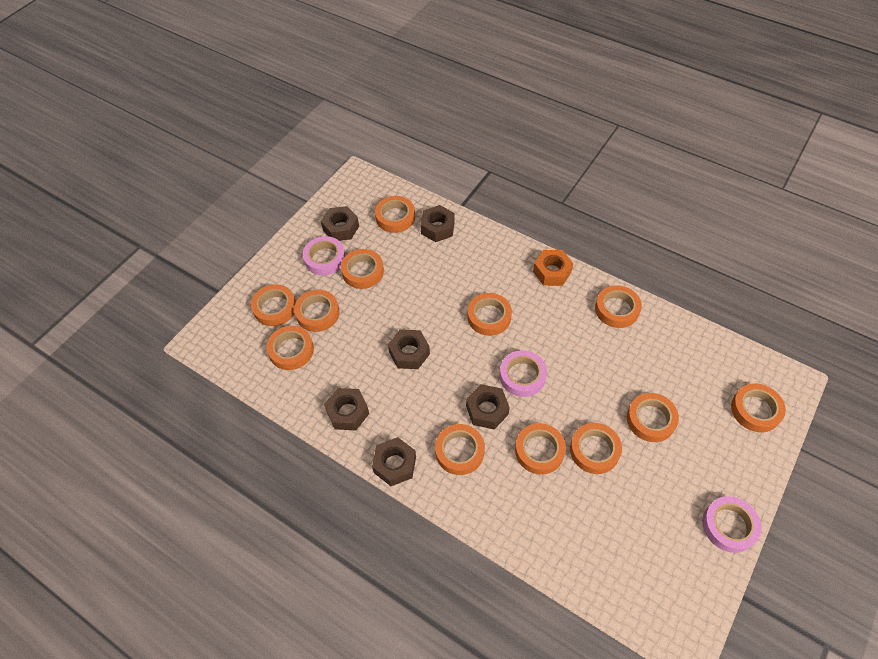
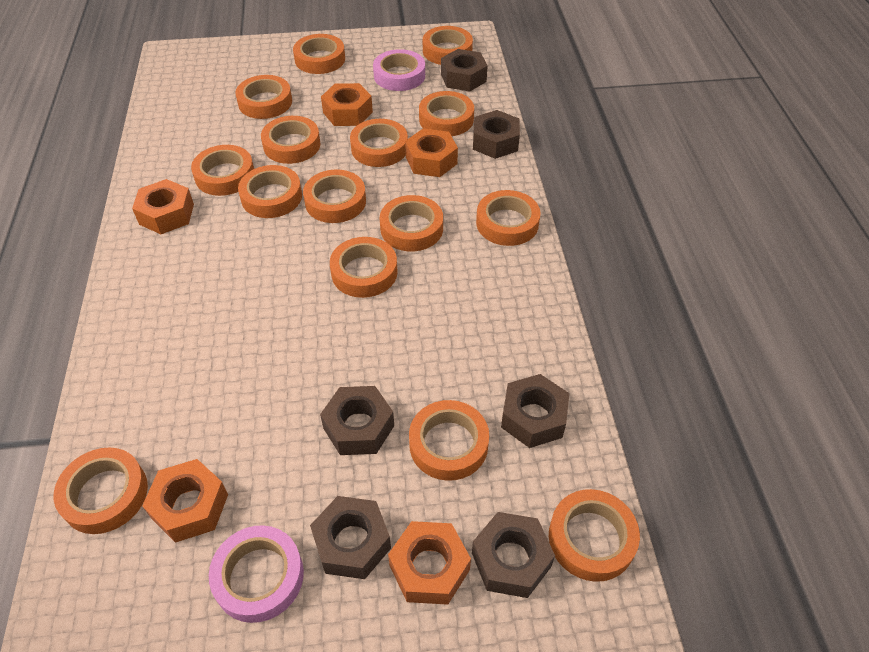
orange nut: 1 -> 5
orange tape: 12 -> 15
pink tape: 3 -> 2

